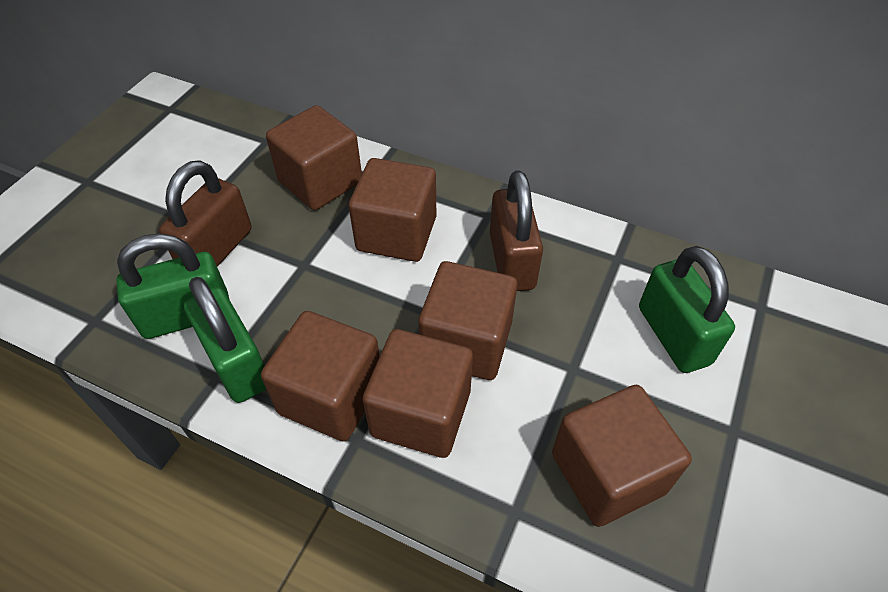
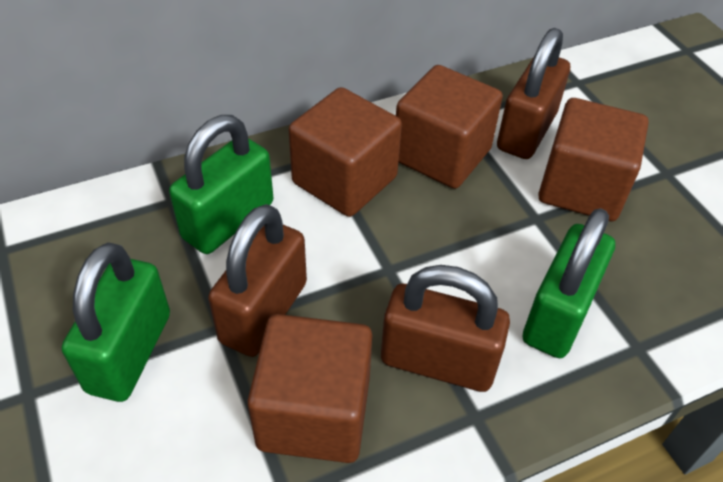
brown cube: 6 -> 4
brown padlock: 2 -> 3

